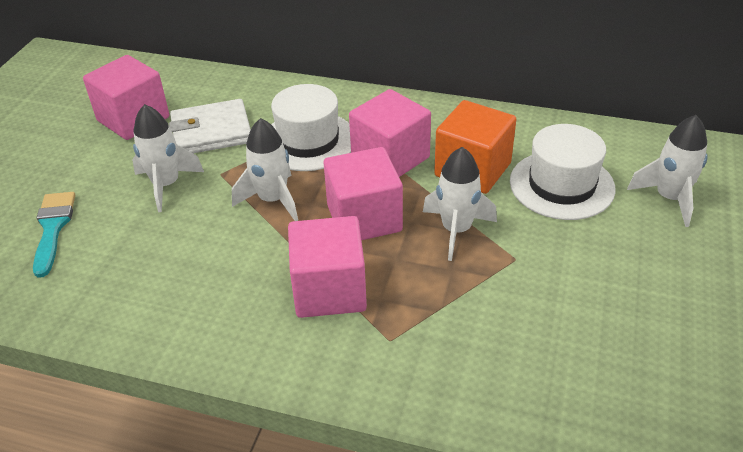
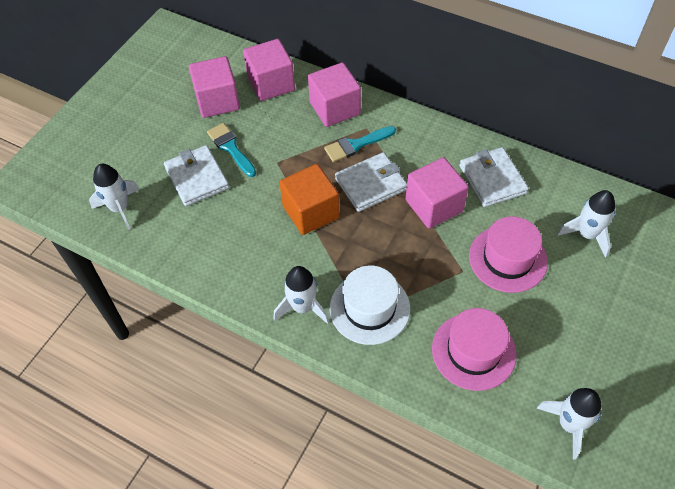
pink hat: 0 -> 2
turquoise brush: 1 -> 2
white hat: 2 -> 1
white wallet: 1 -> 3

